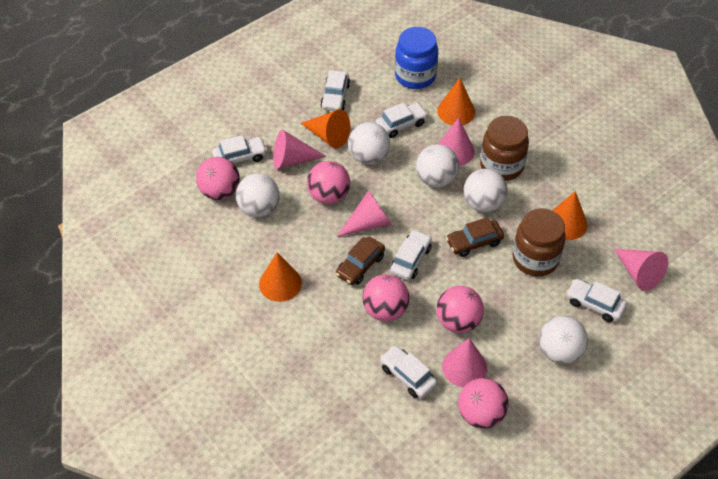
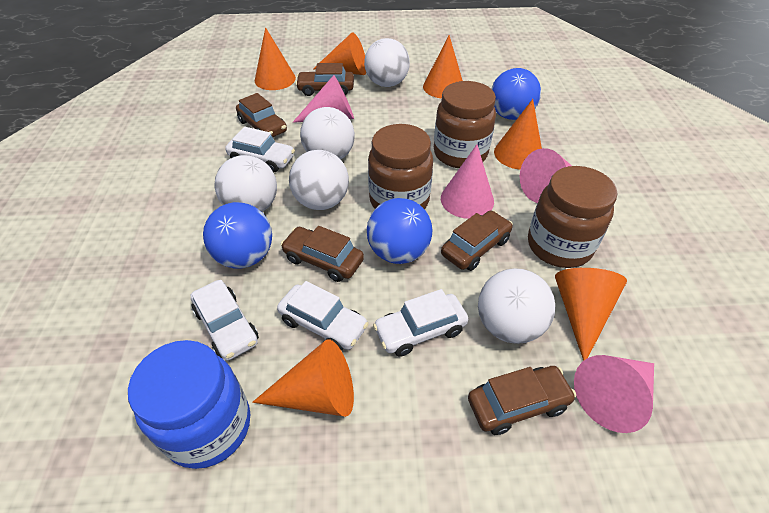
blue ball: 0 -> 3
brown car: 2 -> 5
brown jar: 2 -> 3
orange cone: 4 -> 6
pink ball: 5 -> 0
pink cone: 5 -> 4
white car: 6 -> 4

